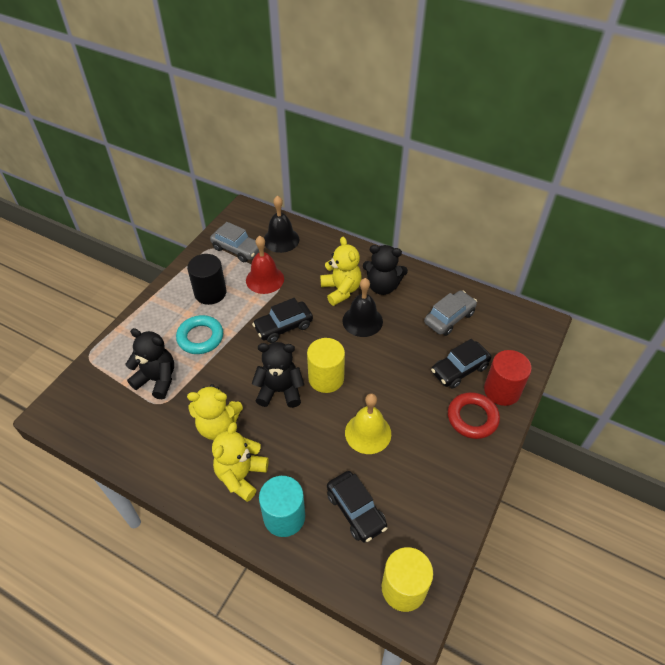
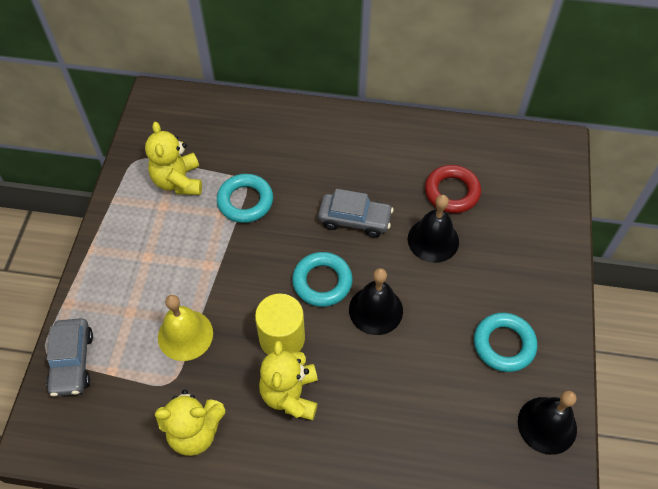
black bell: 2 -> 3
black car: 3 -> 0
black cylinder: 1 -> 0
black teddy bear: 3 -> 0
red bell: 1 -> 0
red cylinder: 1 -> 0
turquoise cylinder: 1 -> 0
turquoise ring: 1 -> 3
yellow cylinder: 2 -> 1

